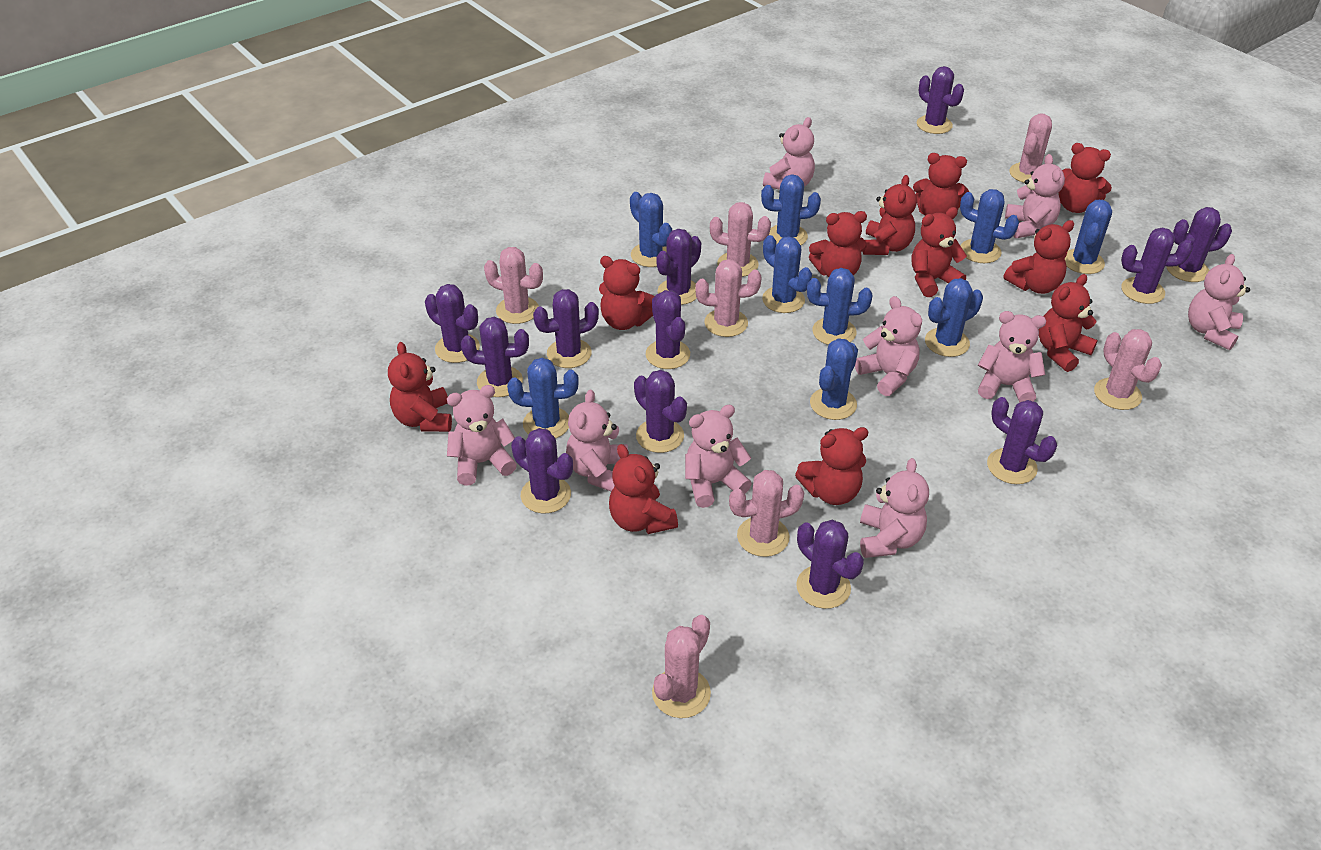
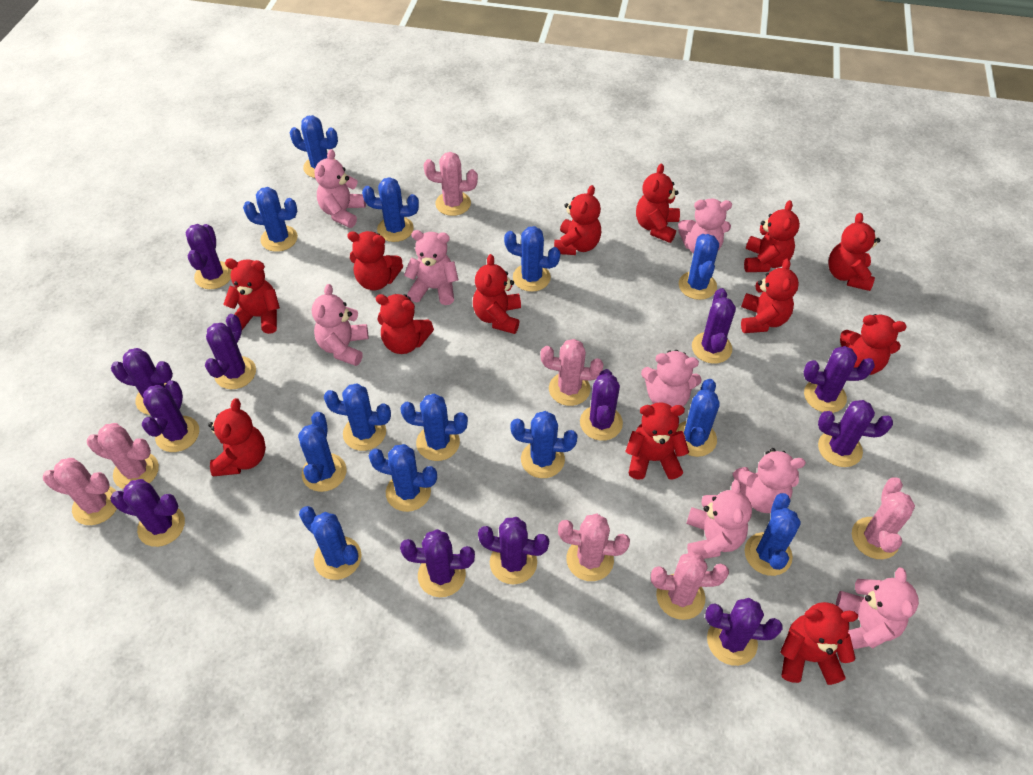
blue cactus: 9 -> 13
pink teddy bear: 9 -> 8
red teddy bear: 11 -> 13

